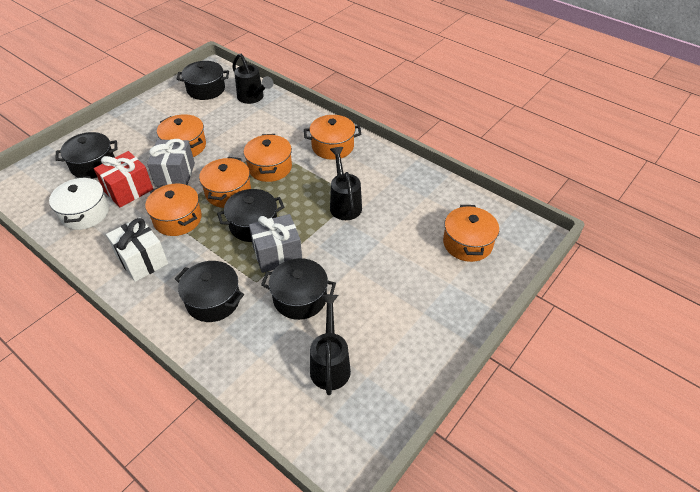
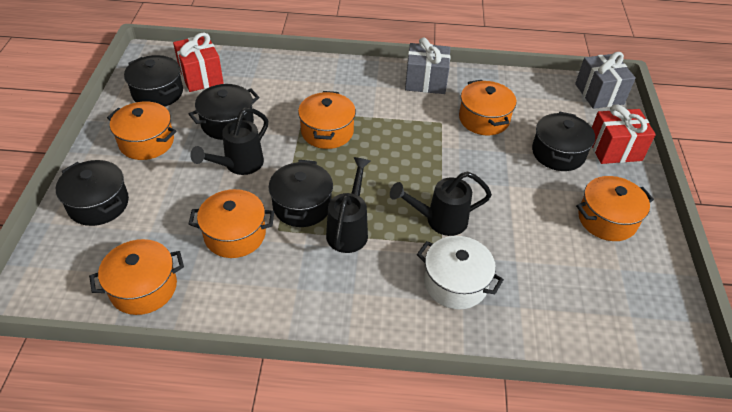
red gift: 1 -> 2
white gift: 1 -> 0

